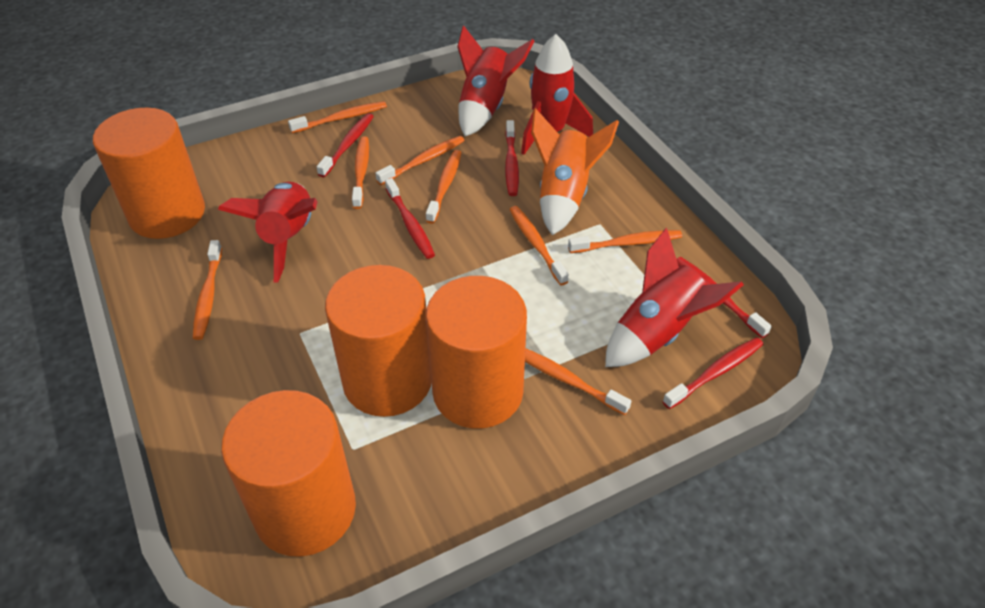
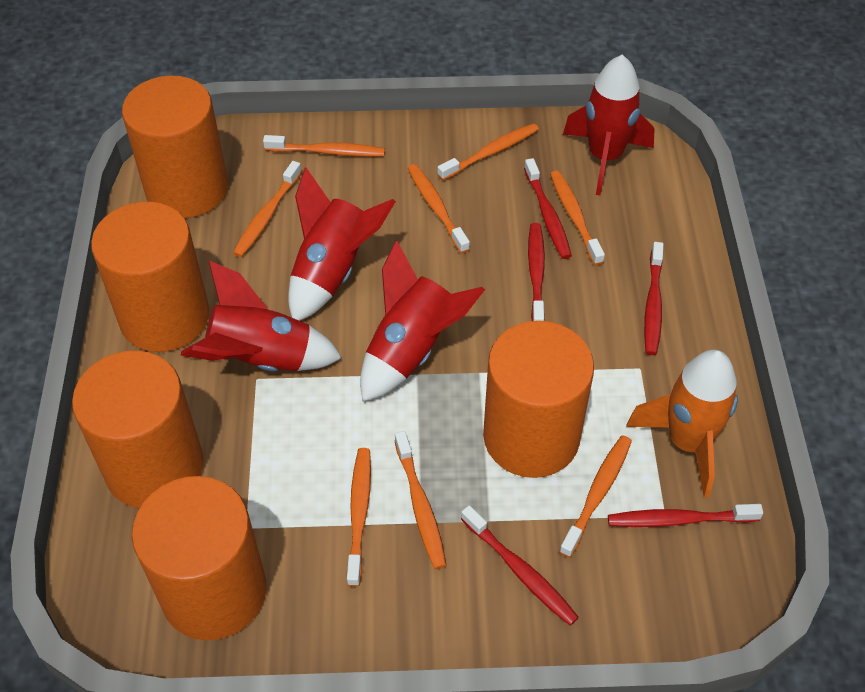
orange cylinder: 4 -> 5

